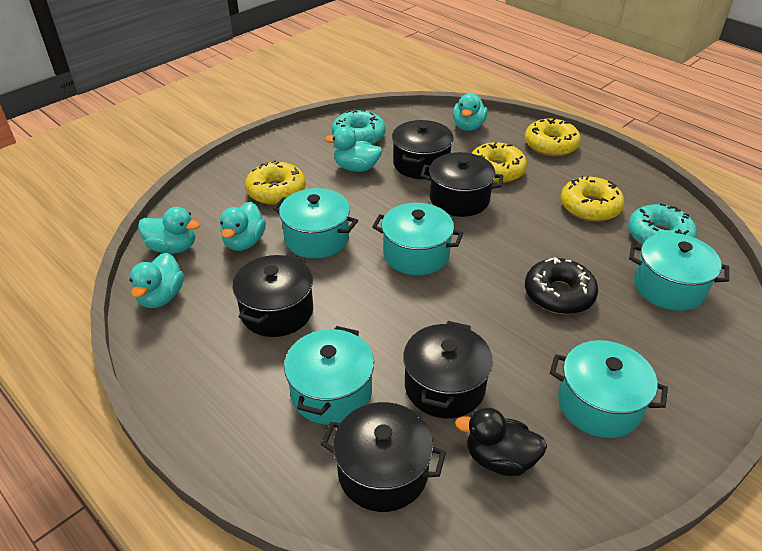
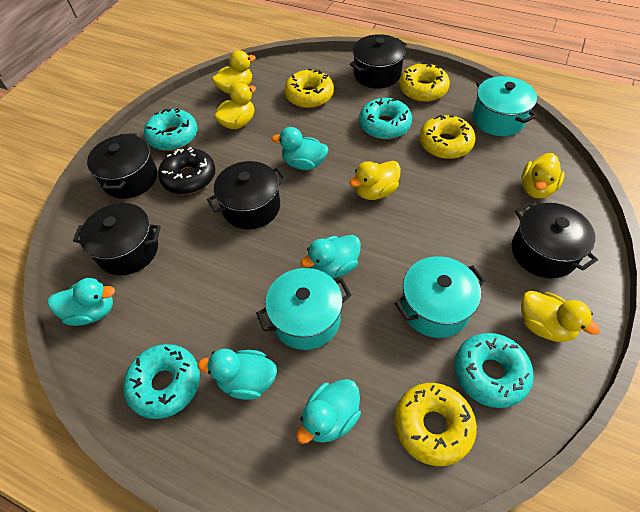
black duck: 1 -> 0
turquoise donut: 2 -> 4
turquoise pot: 5 -> 3
yellow duck: 0 -> 5

